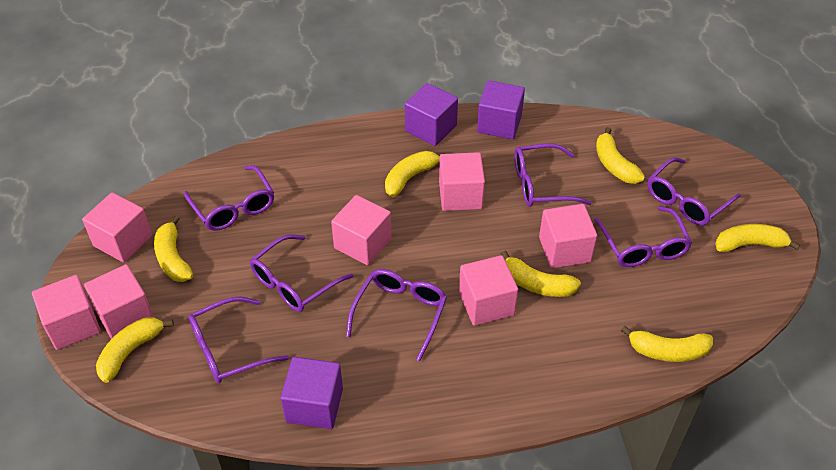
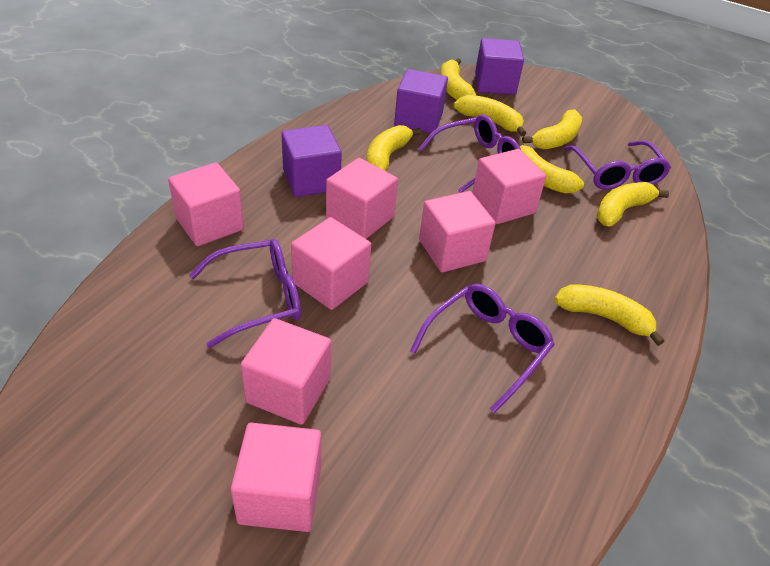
purple glasses: 7 -> 4

